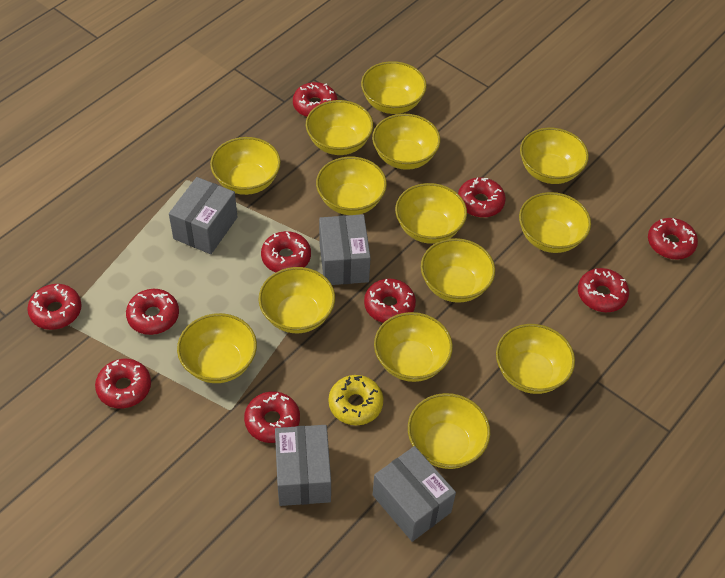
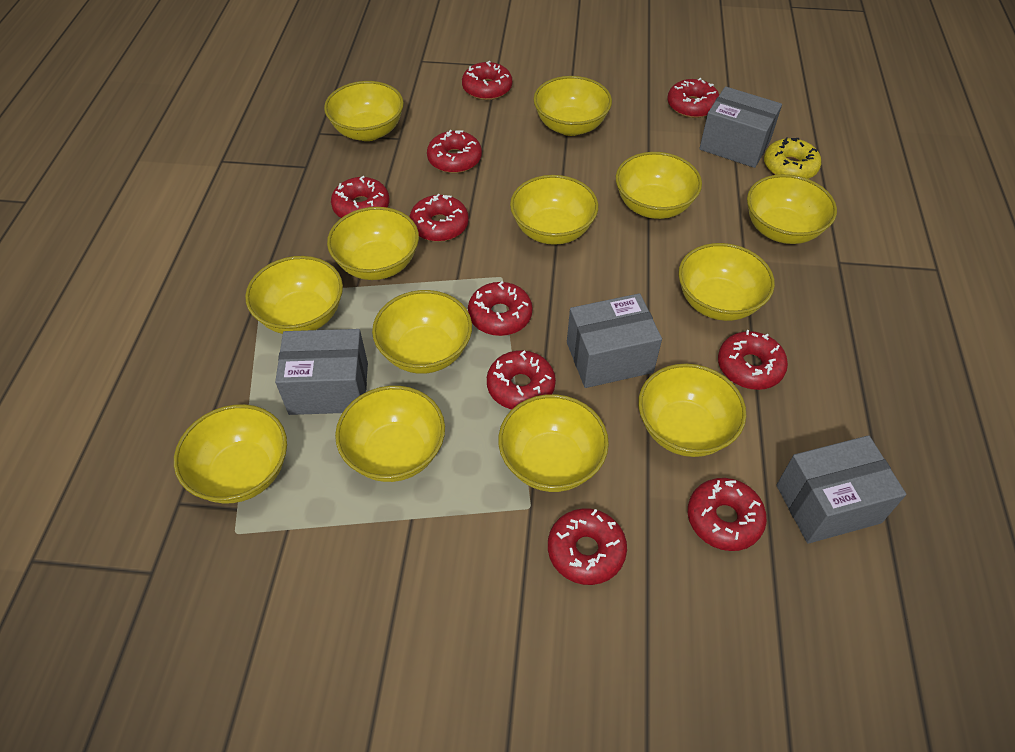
yellow bowl: 14 -> 13

